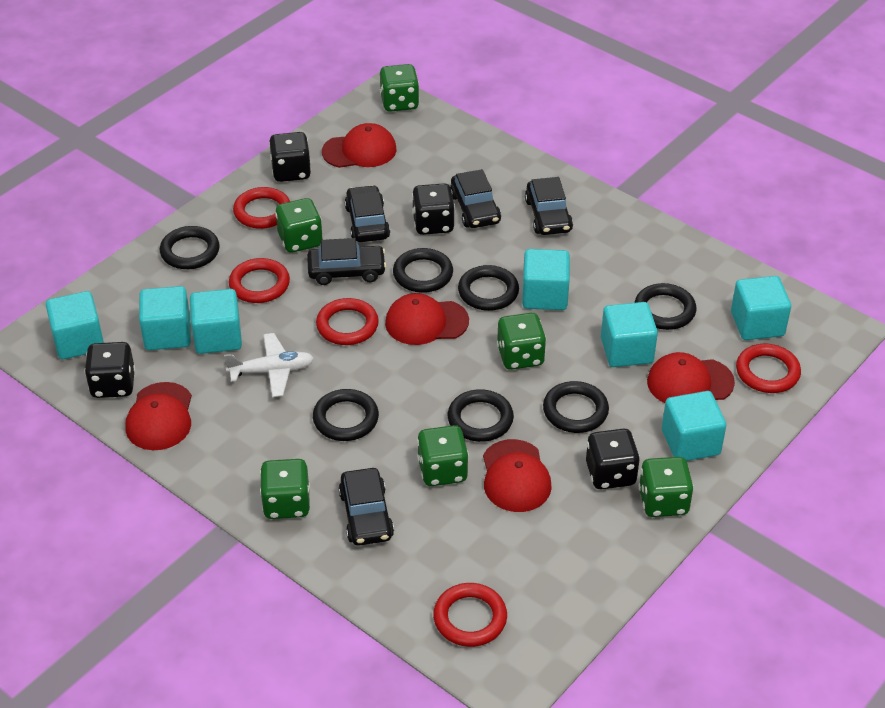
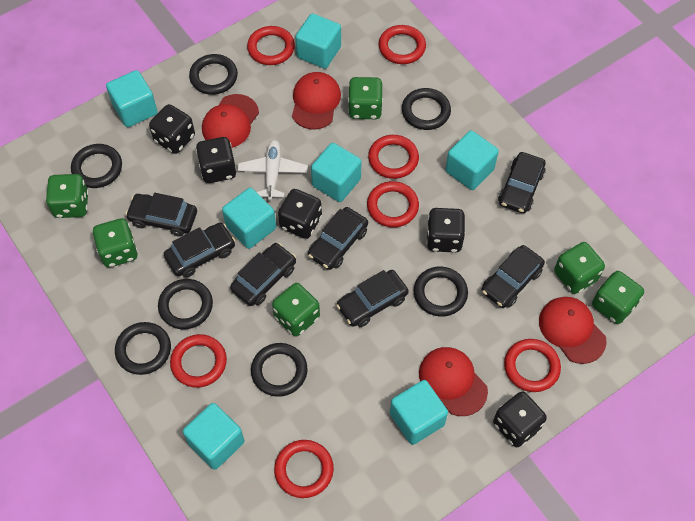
black car: 5 -> 7
black dice: 4 -> 5
red cap: 5 -> 4
red ring: 5 -> 7

